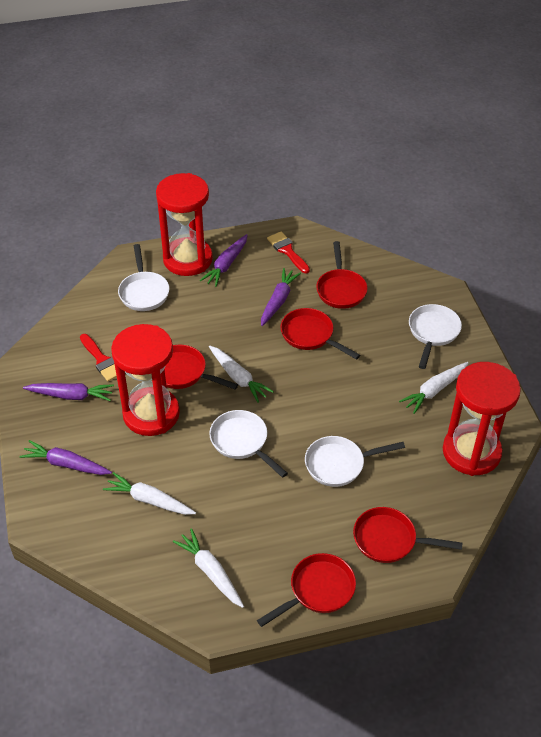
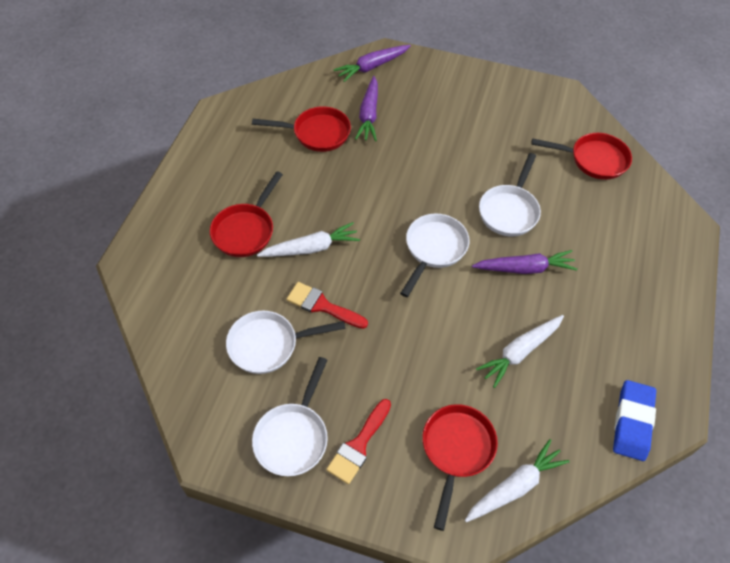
blue eraser: 0 -> 1
purple carrot: 4 -> 3
red hourglass: 3 -> 0
red pan: 5 -> 4
white carrot: 4 -> 3

